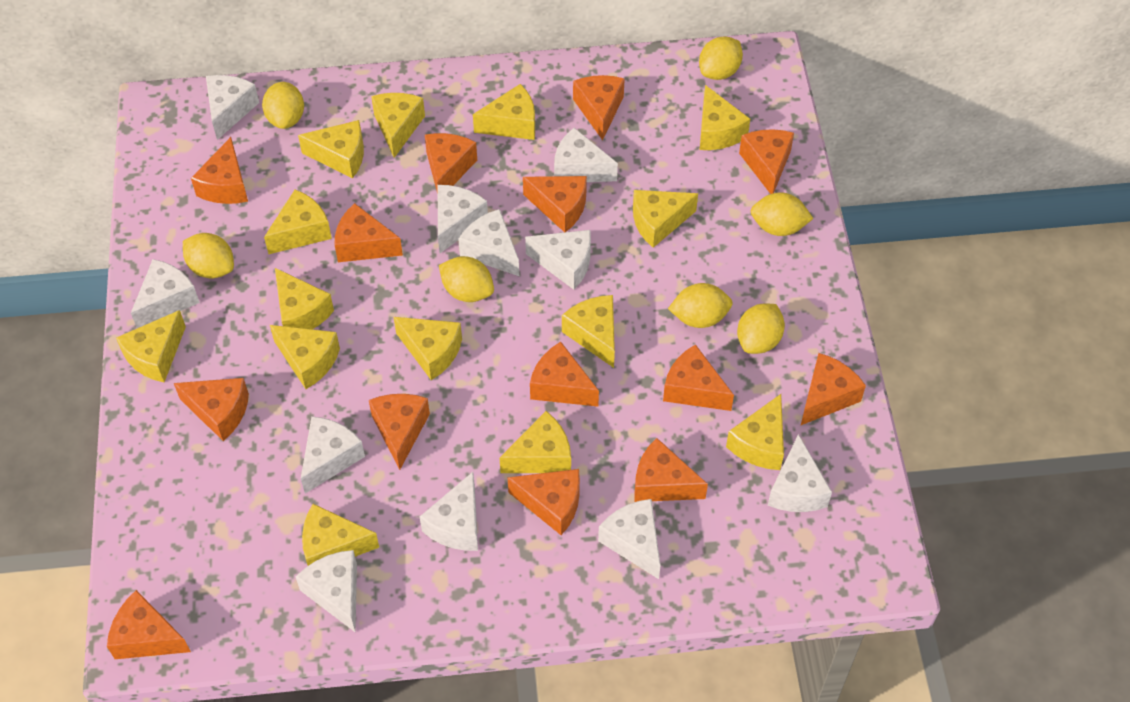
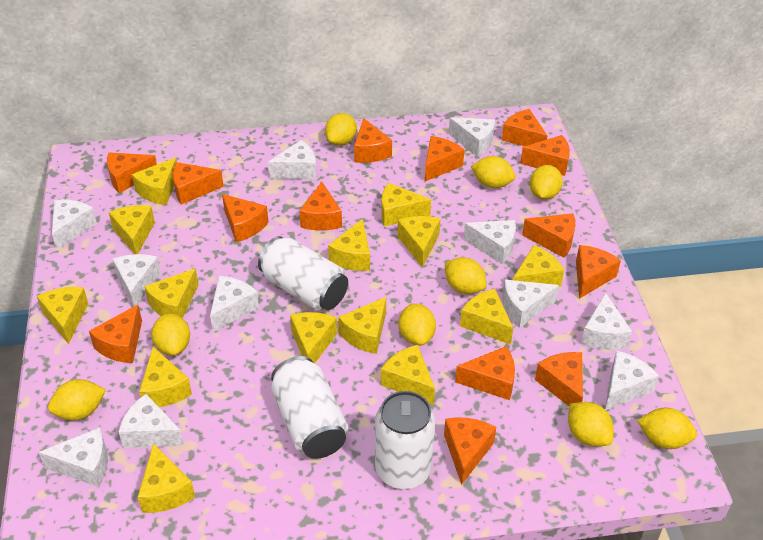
white can: 0 -> 3
yellow lemon: 7 -> 9

